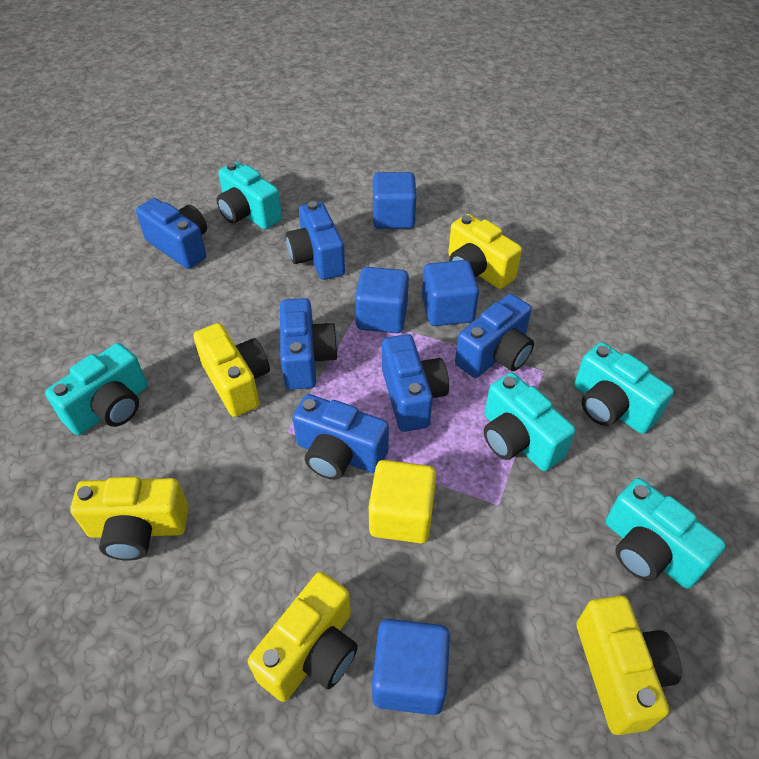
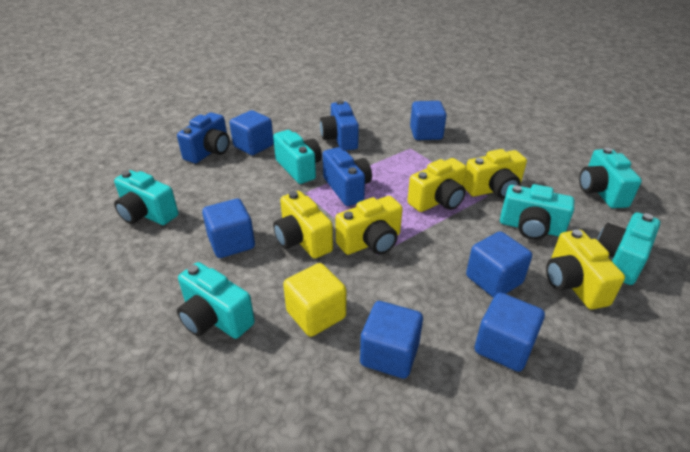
blue camera: 6 -> 3
blue cube: 4 -> 6
turquoise camera: 5 -> 6

